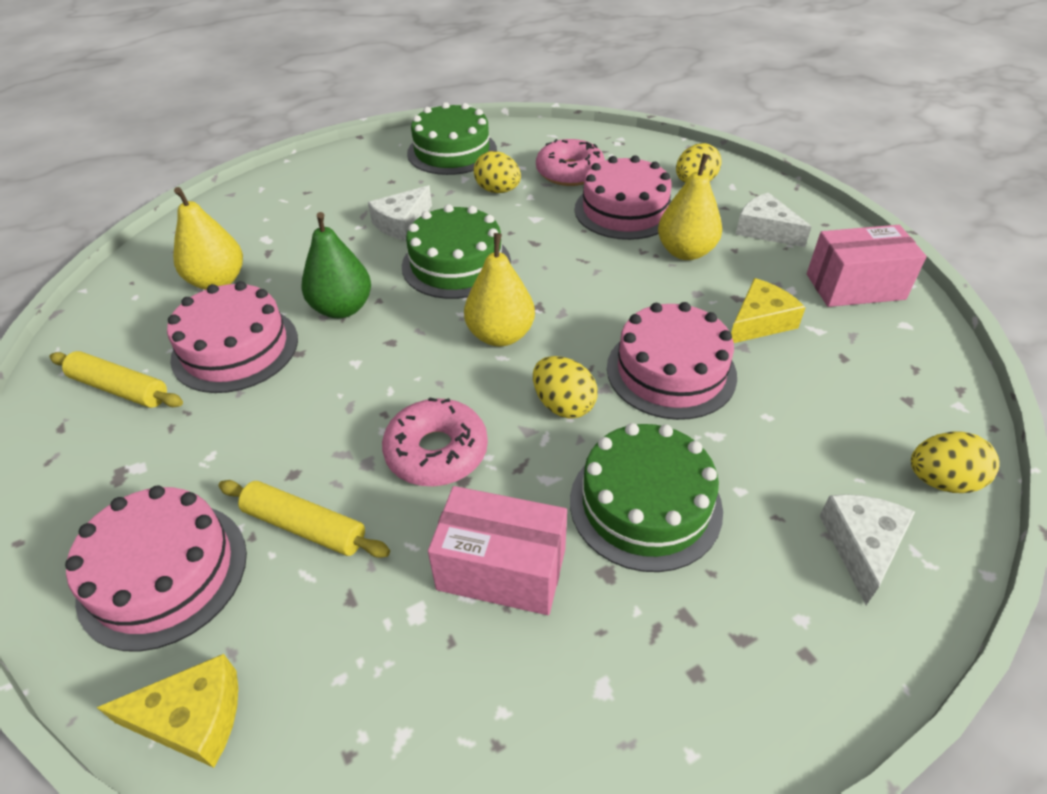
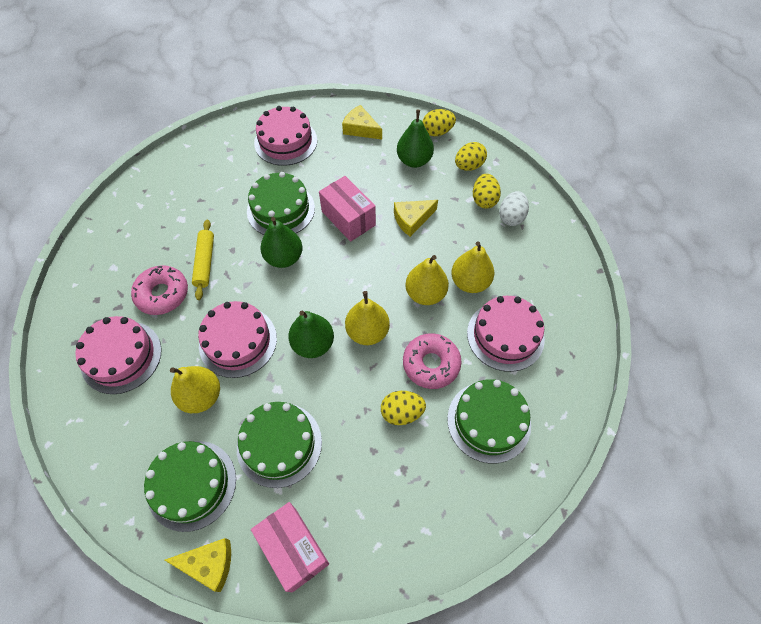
green cake: 3 -> 4
green pear: 1 -> 3
white cheese: 3 -> 0
white egg: 0 -> 1
yellow cheese: 2 -> 3
yellow pear: 3 -> 4
yellow rolling pin: 2 -> 1

